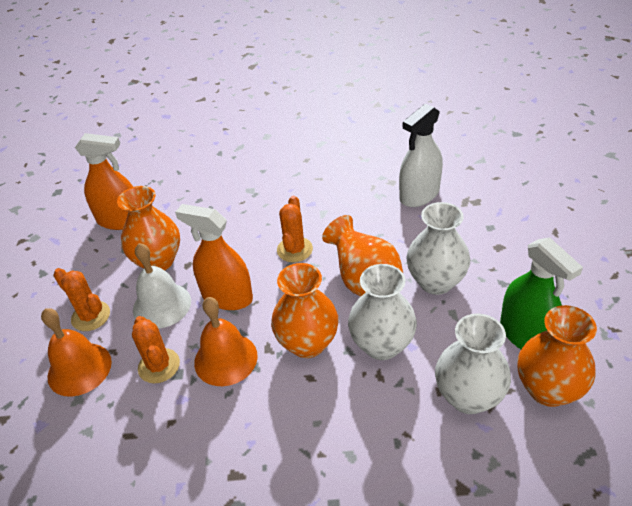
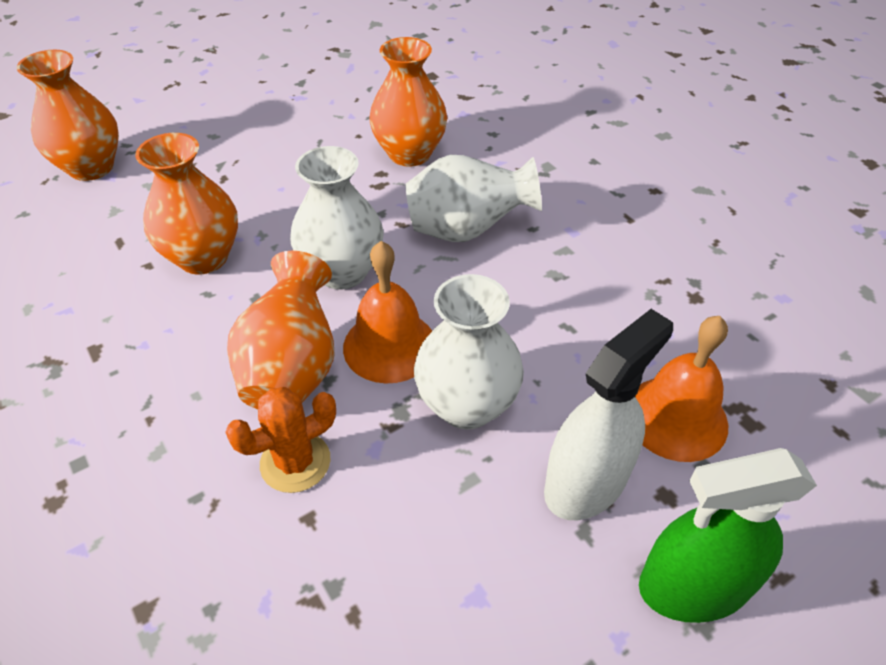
orange cactus: 3 -> 1
orange spray bottle: 2 -> 0
white bell: 1 -> 0

